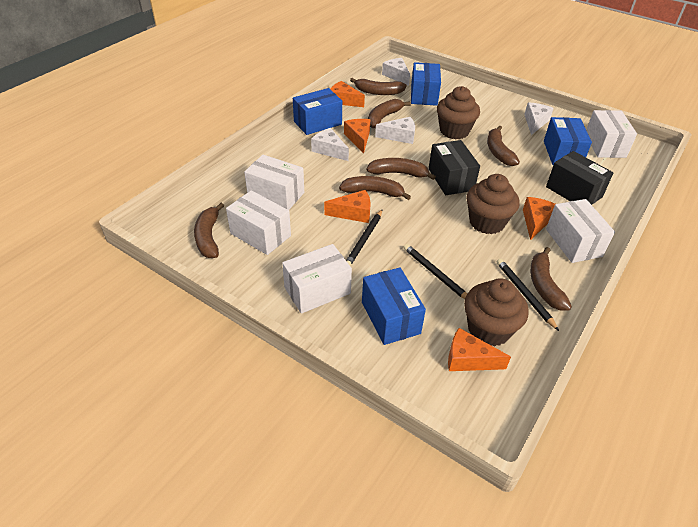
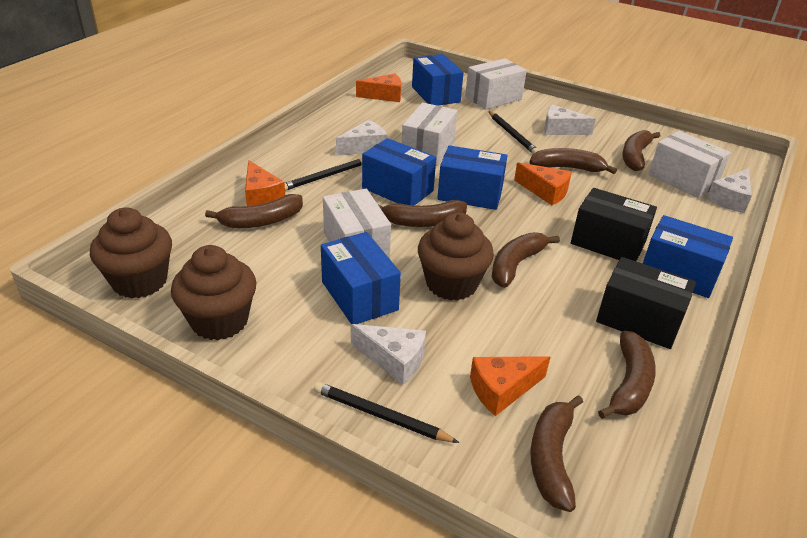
blue box: 4 -> 5
orange cheese: 5 -> 4
white box: 5 -> 4

